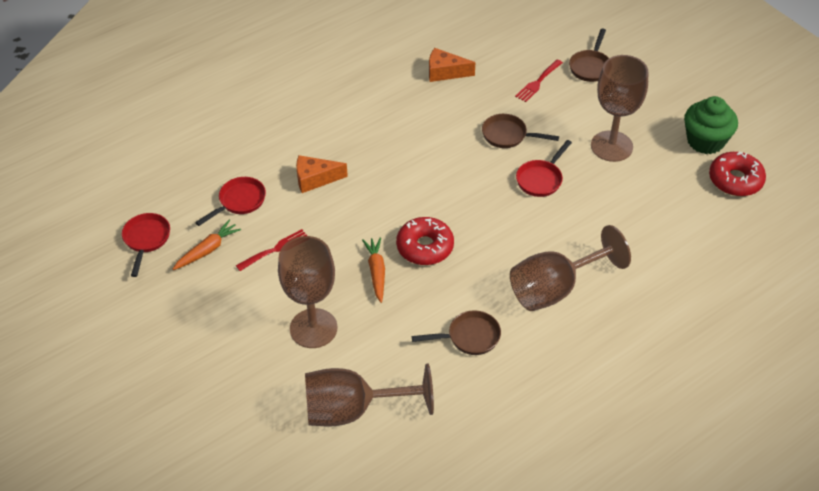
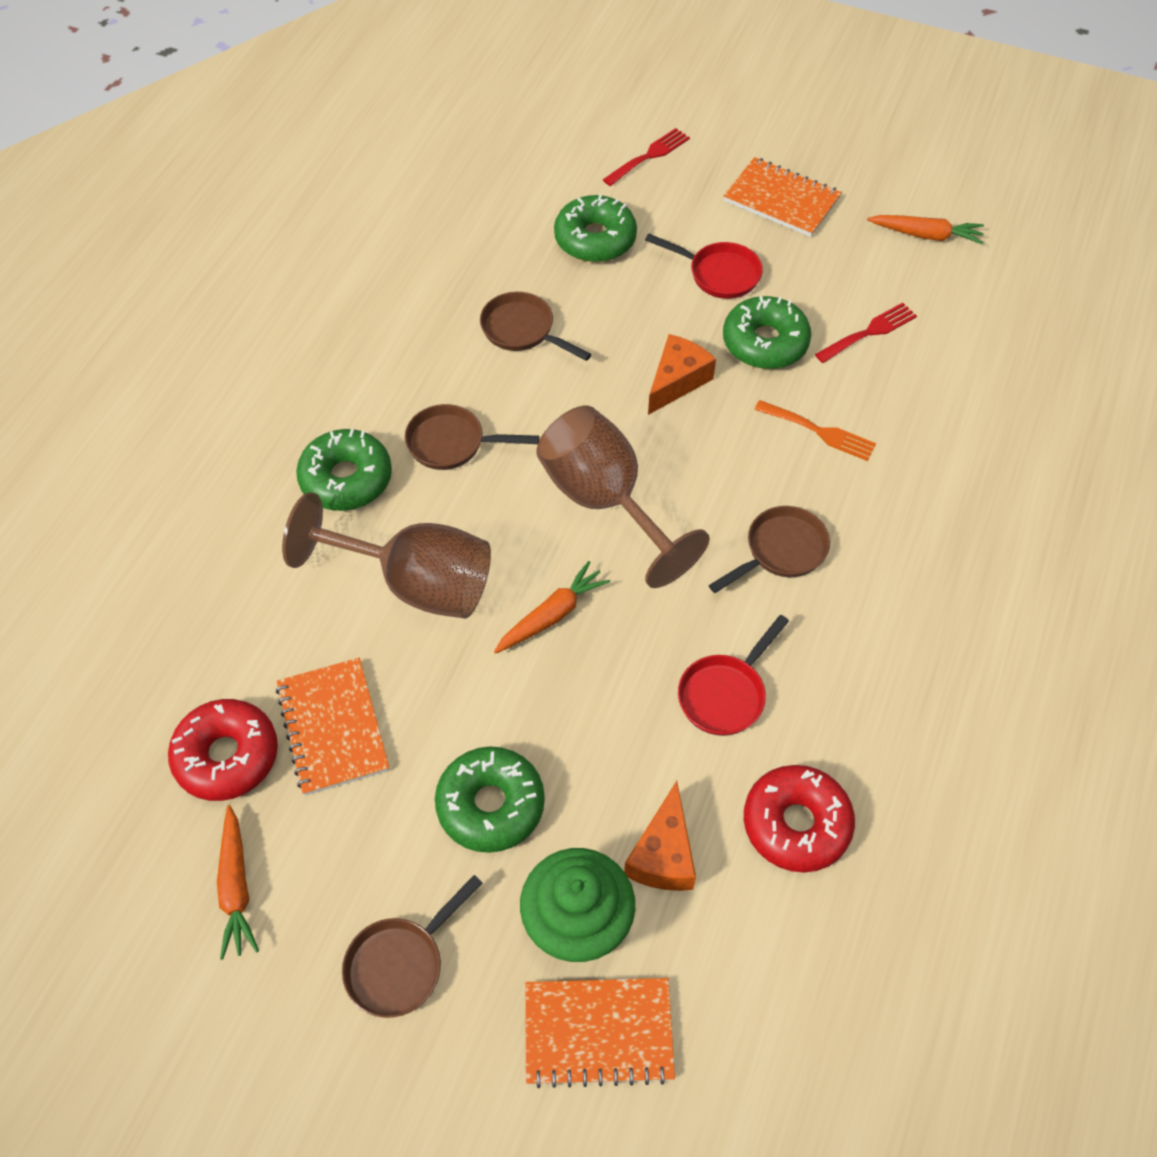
brown goblet: 4 -> 2
brown pan: 3 -> 4
green donut: 0 -> 4
orange carrot: 2 -> 3
orange fork: 0 -> 1
orange notebook: 0 -> 3
red pan: 3 -> 2

